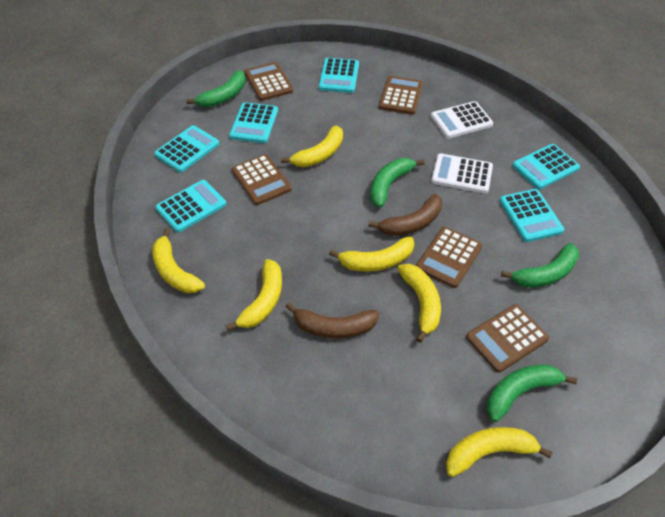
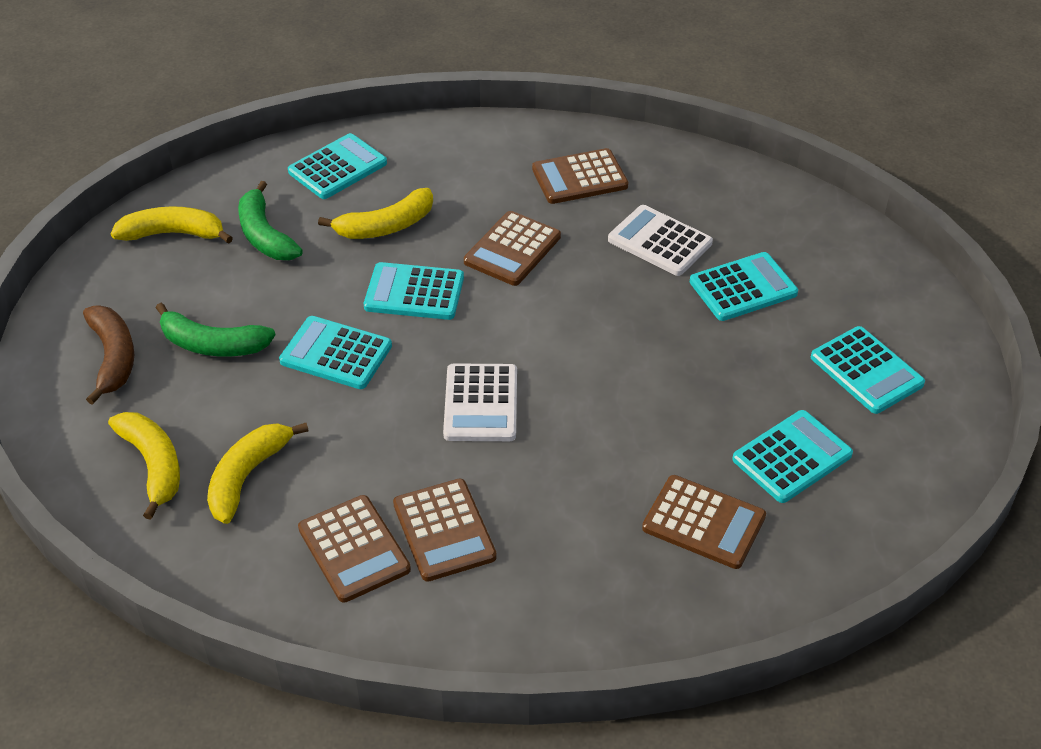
brown banana: 2 -> 1
green banana: 4 -> 2
yellow banana: 6 -> 4

